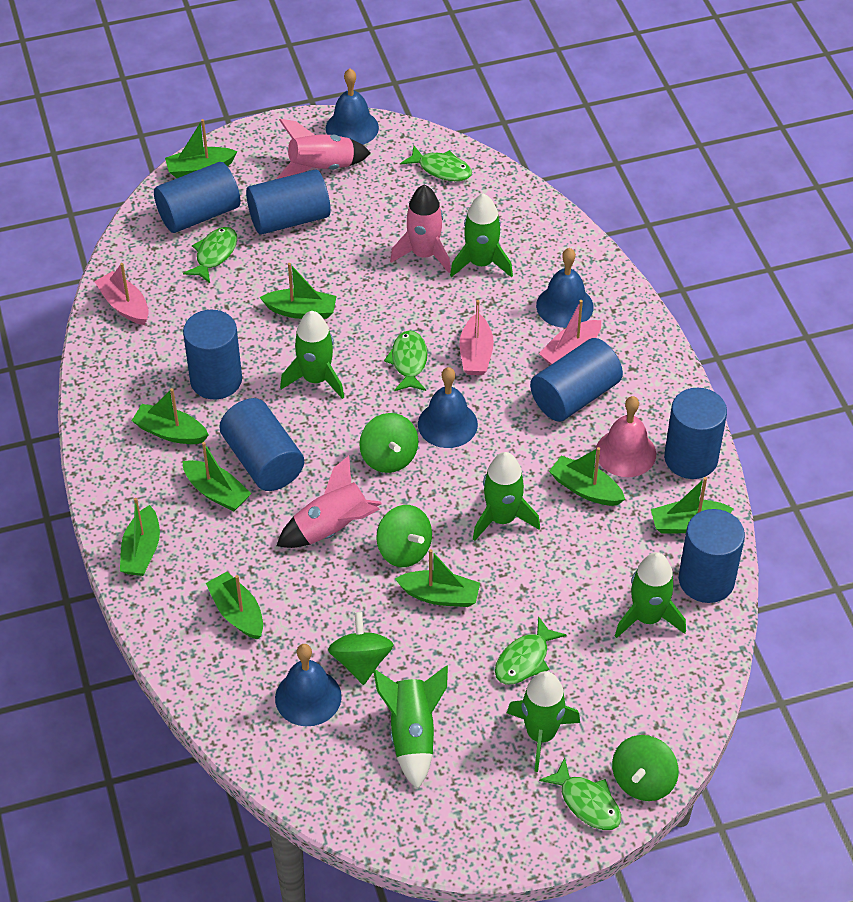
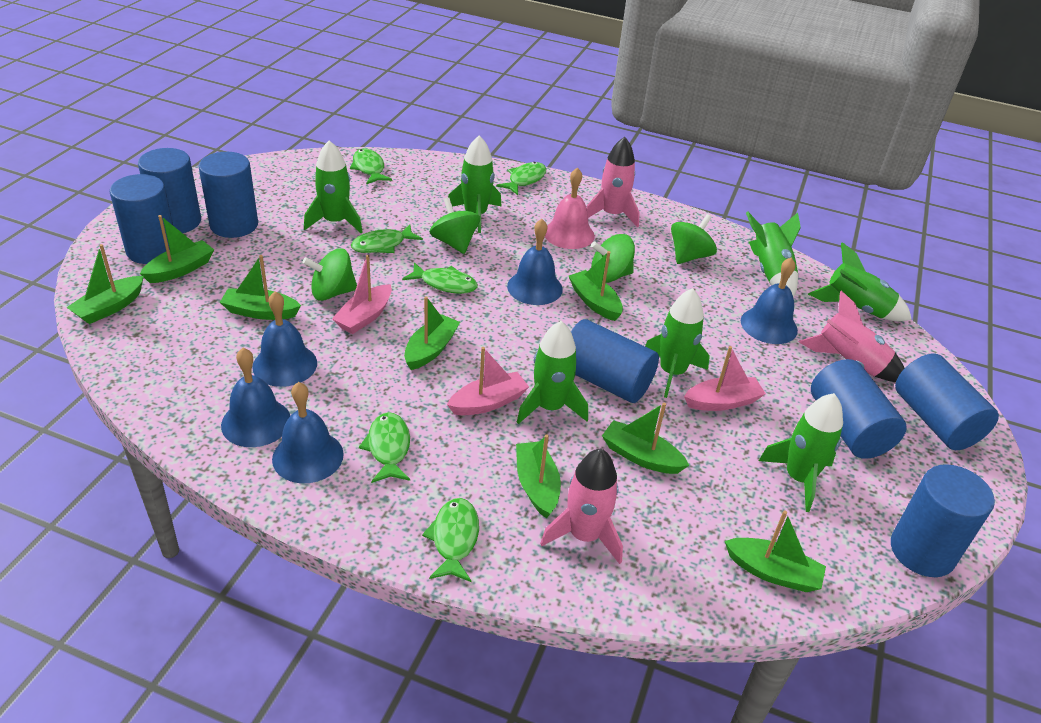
blue bell: 4 -> 5
green boat: 9 -> 8
green fish: 5 -> 6
green rocket: 6 -> 7

